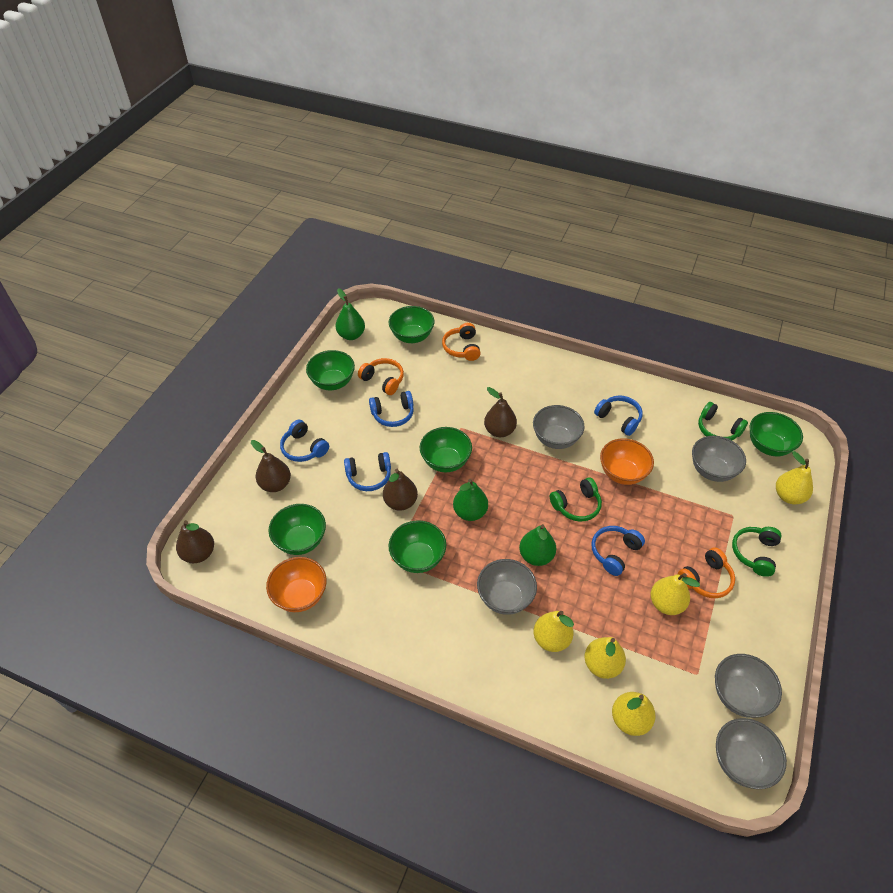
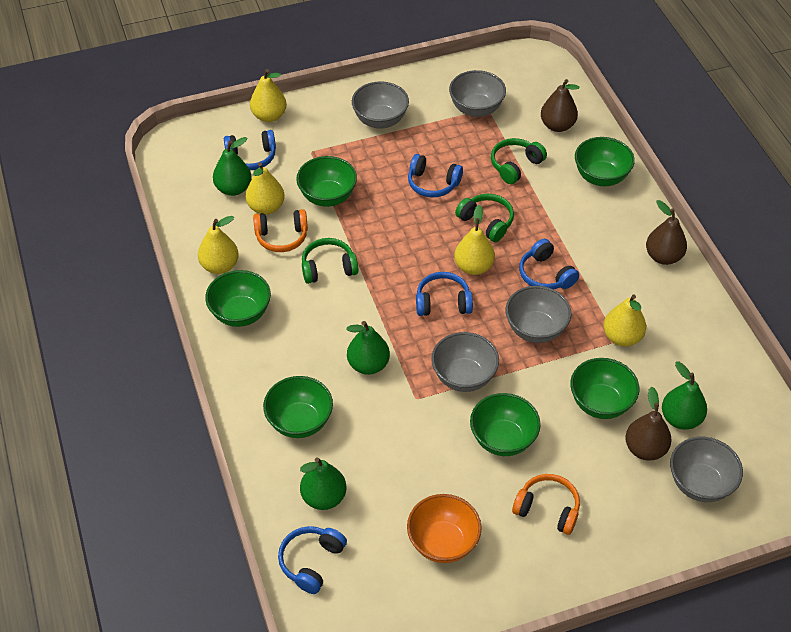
brown pear: 4 -> 3
green pear: 3 -> 4
orange bowl: 2 -> 1
orange headphones: 3 -> 2

